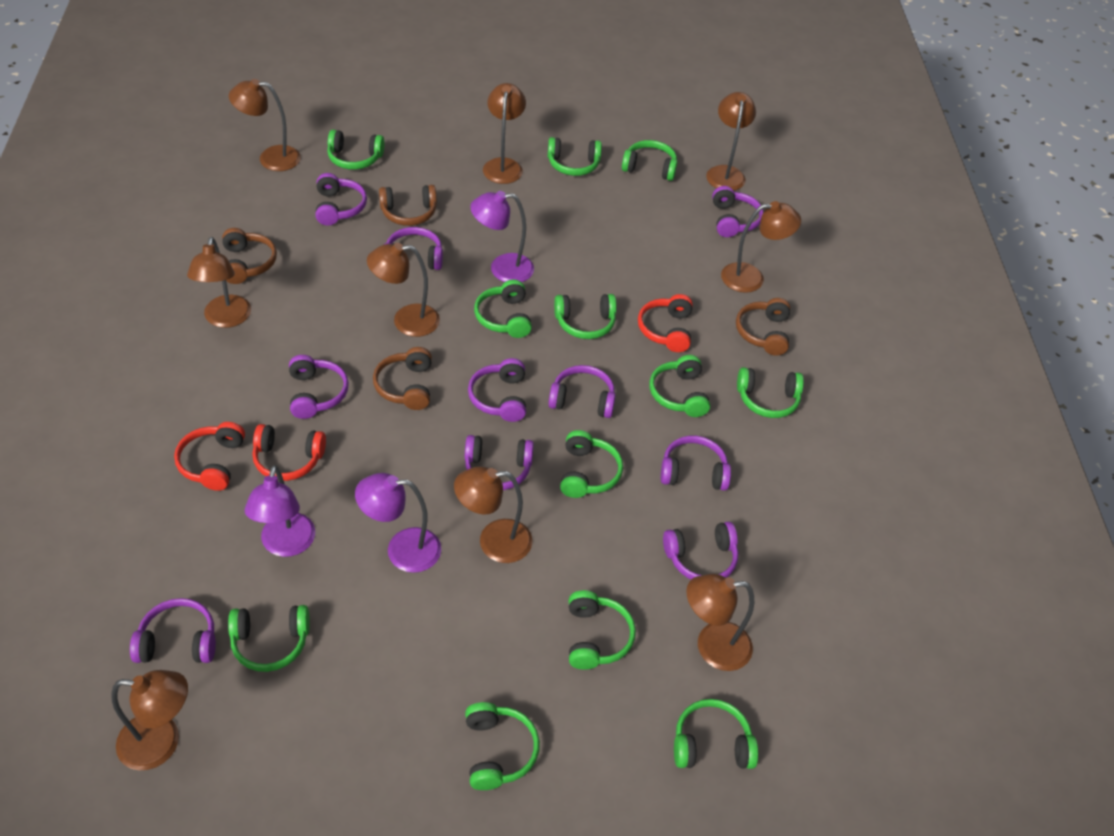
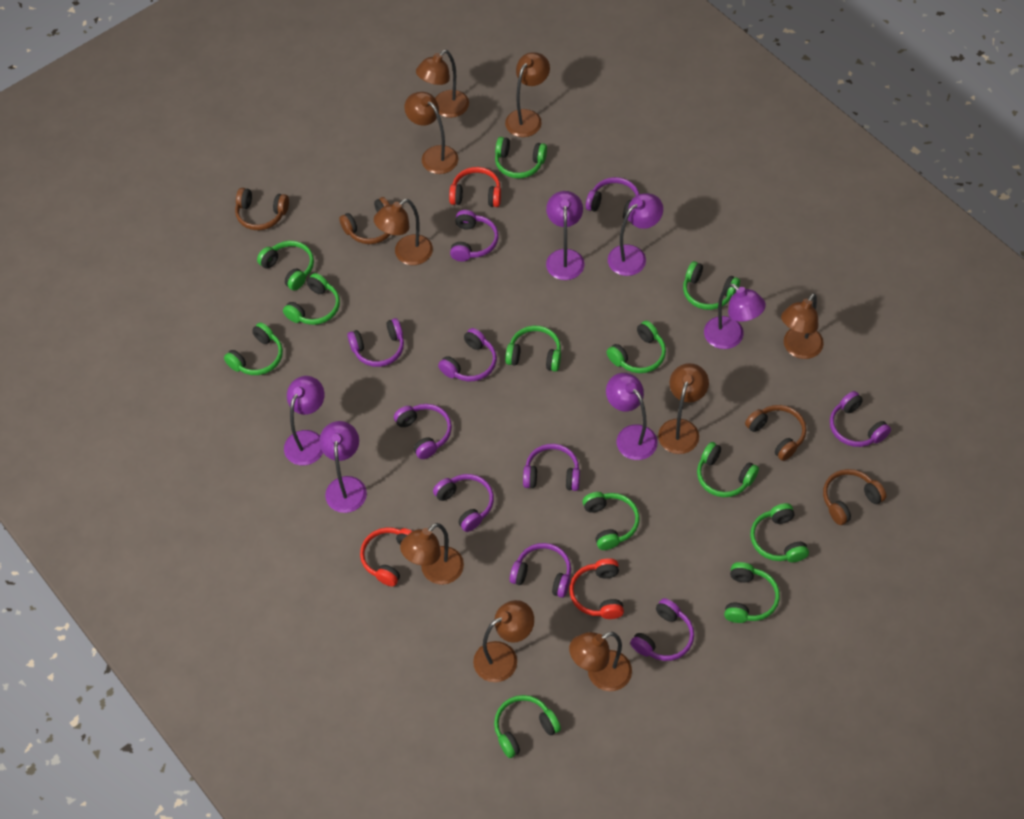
purple lamp: 3 -> 6

